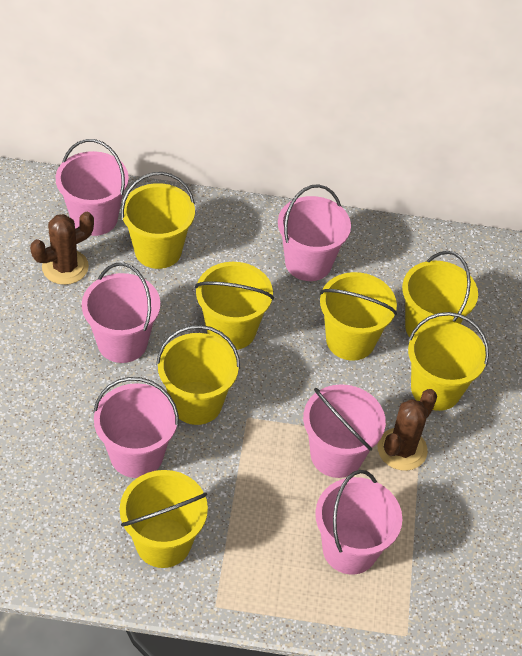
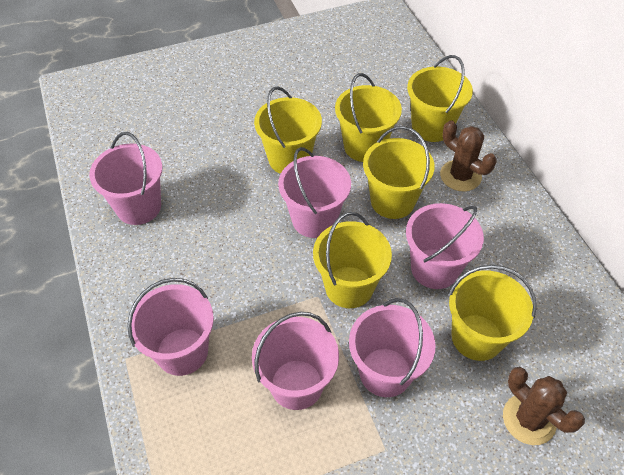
yellow bucket: 7 -> 6

